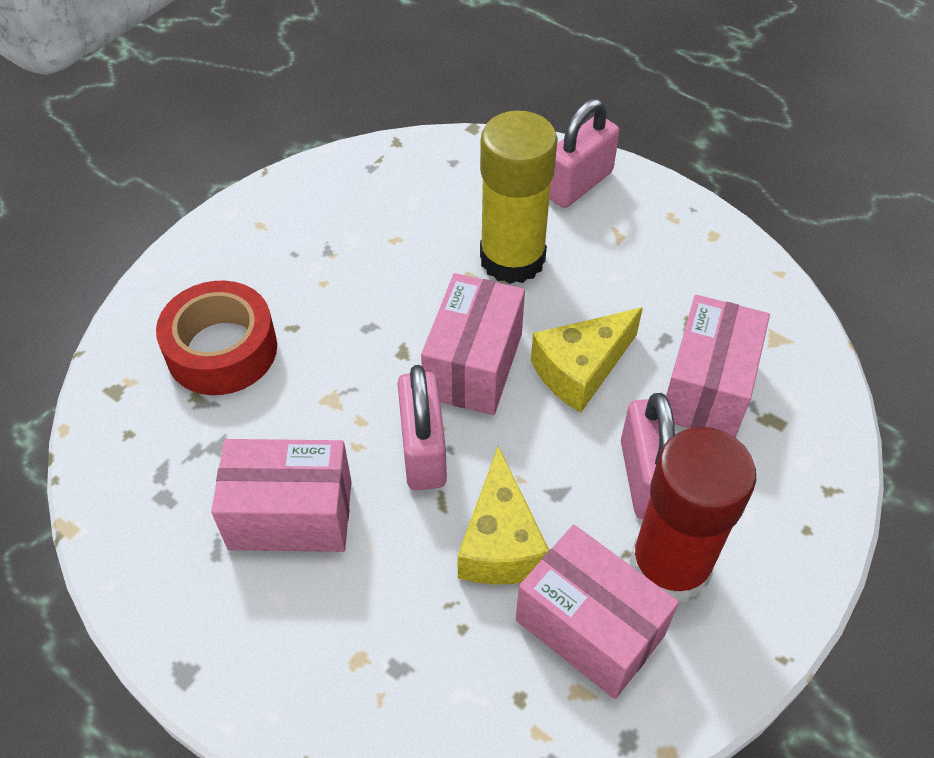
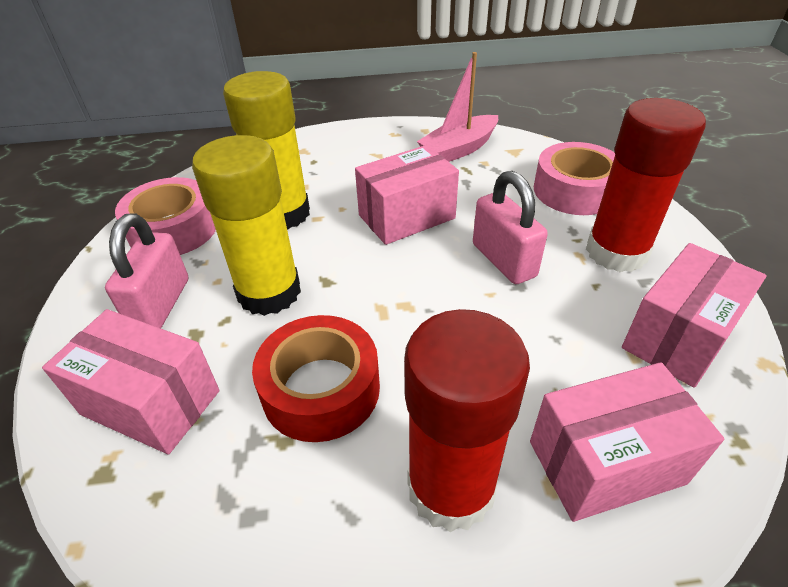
pink boat: 0 -> 1
pink padlock: 3 -> 2
pink tape: 0 -> 2
red glue stick: 1 -> 2
yellow cheese: 2 -> 0
yellow glue stick: 1 -> 2

